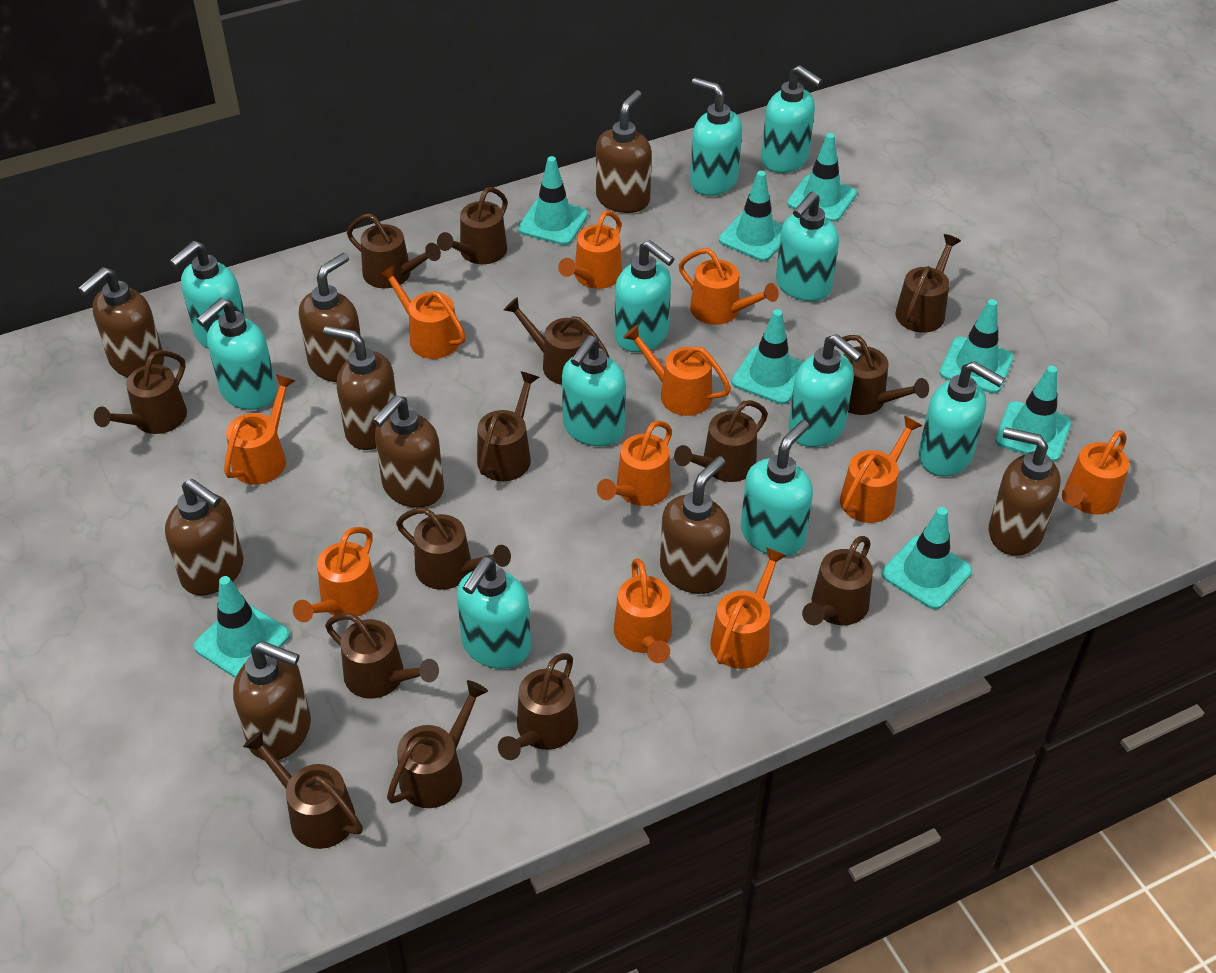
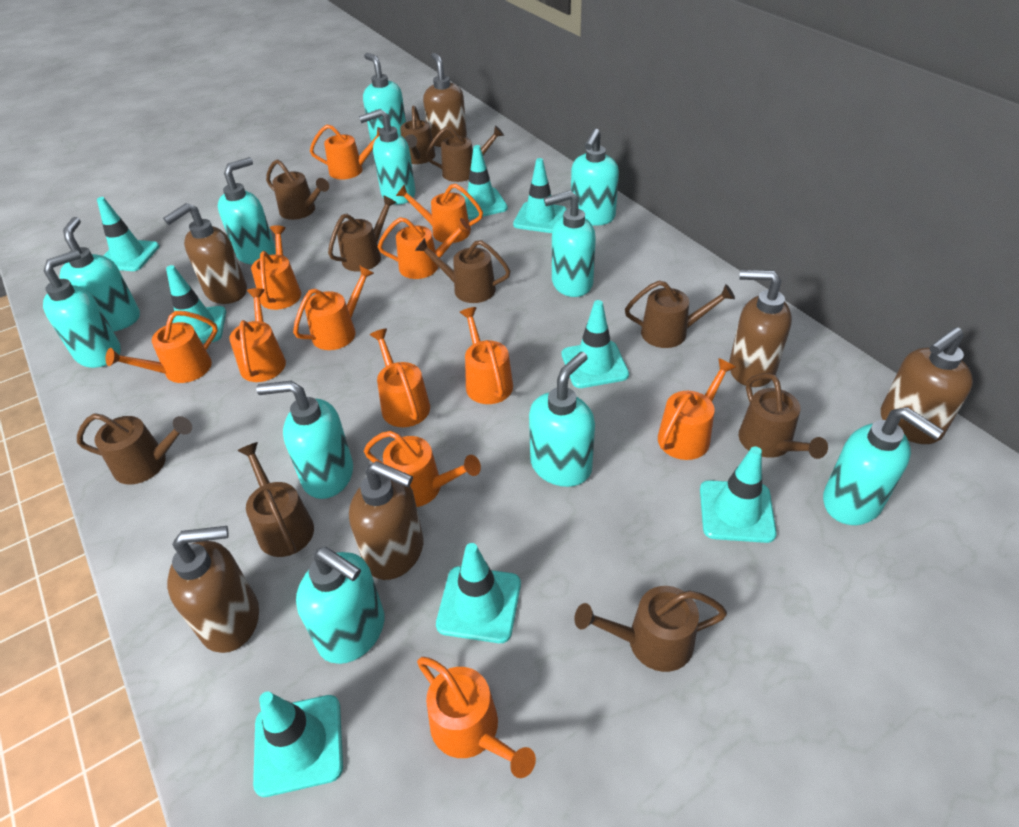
brown soap dispenser: 9 -> 6
brown watering can: 14 -> 10
orange watering can: 11 -> 12

